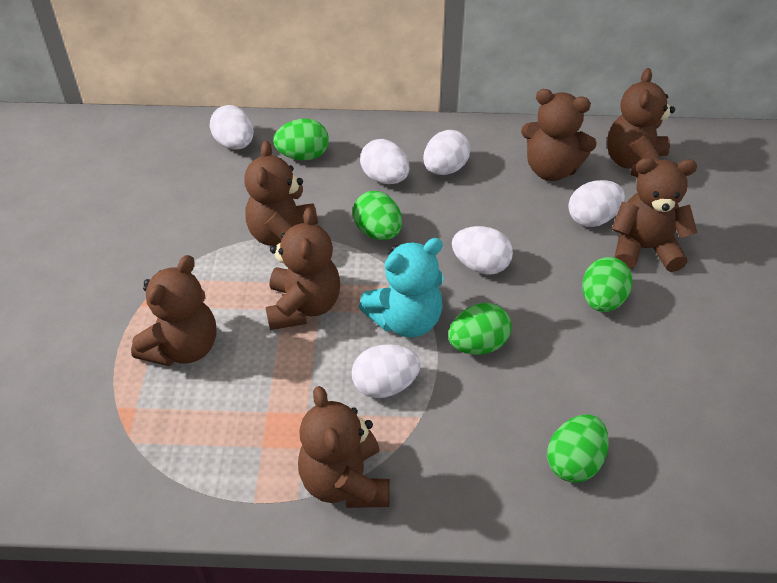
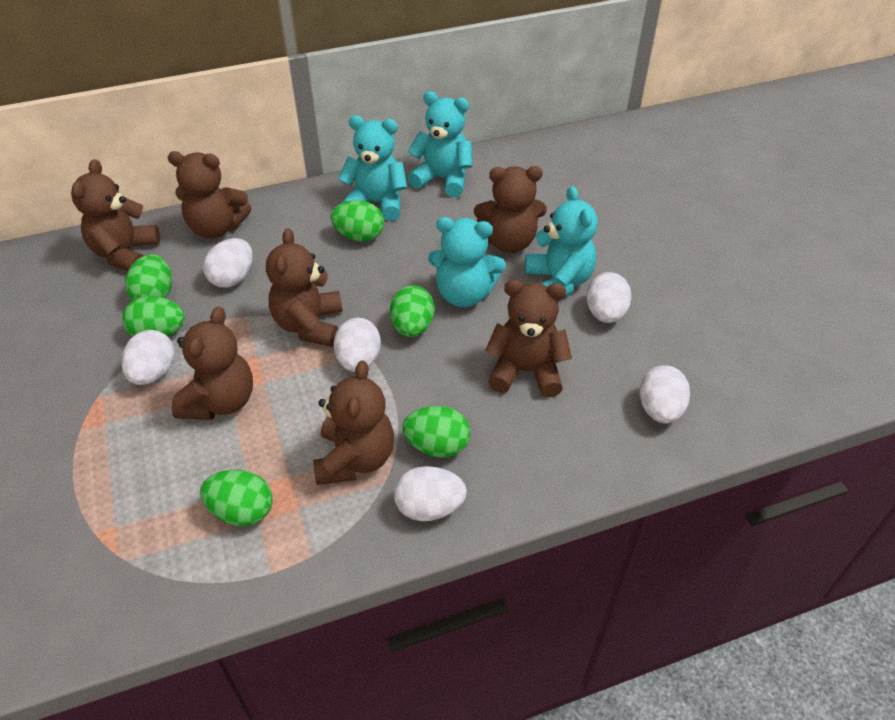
green egg: 5 -> 6
turquoise teddy bear: 1 -> 4

